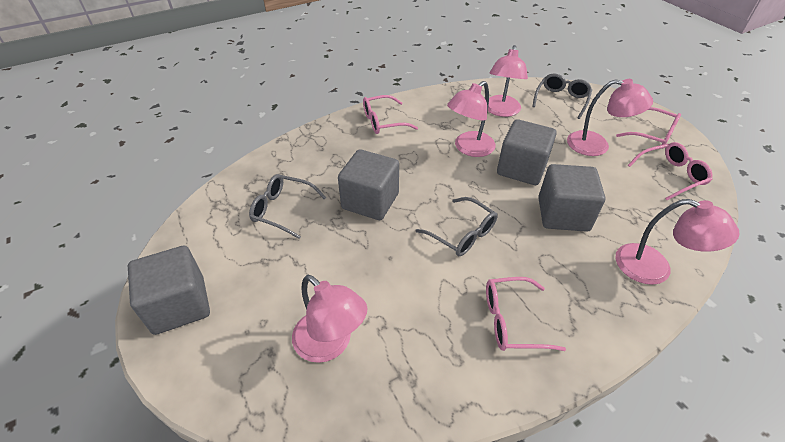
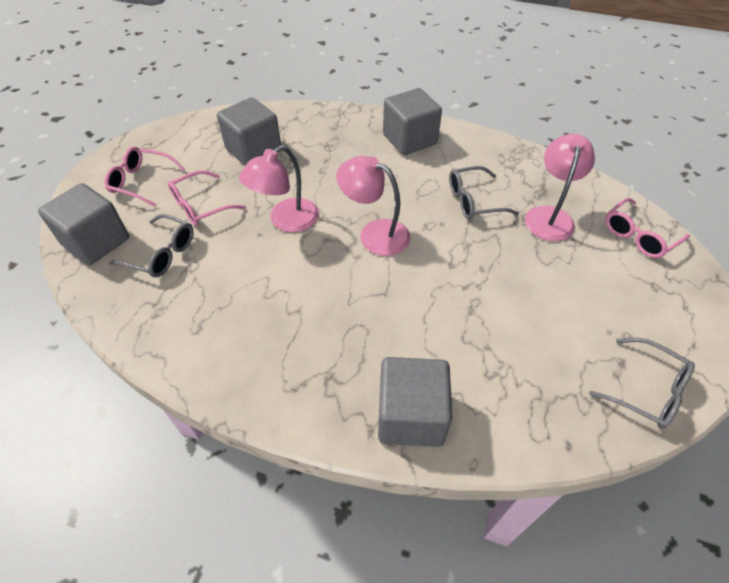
pink glasses: 4 -> 3
pink lamp: 5 -> 3

